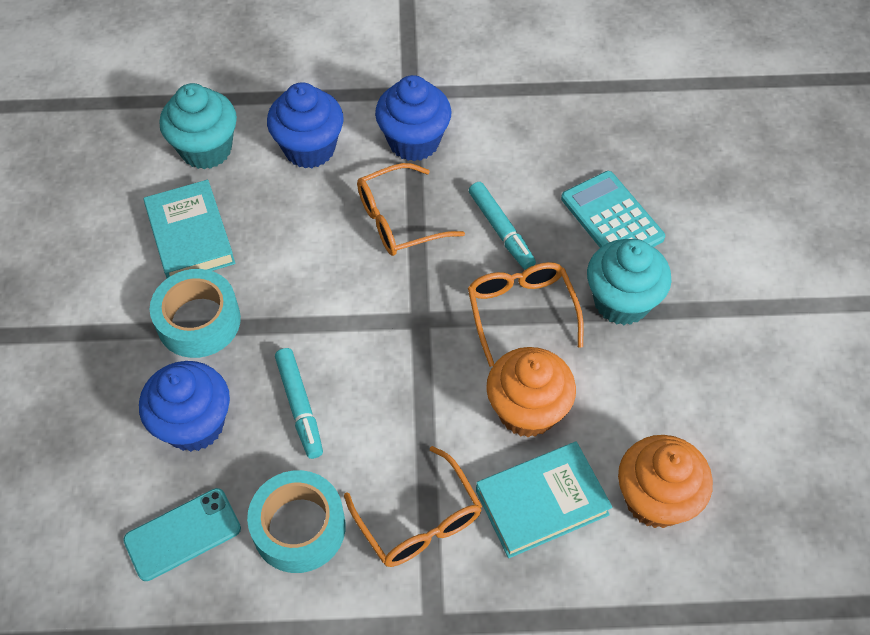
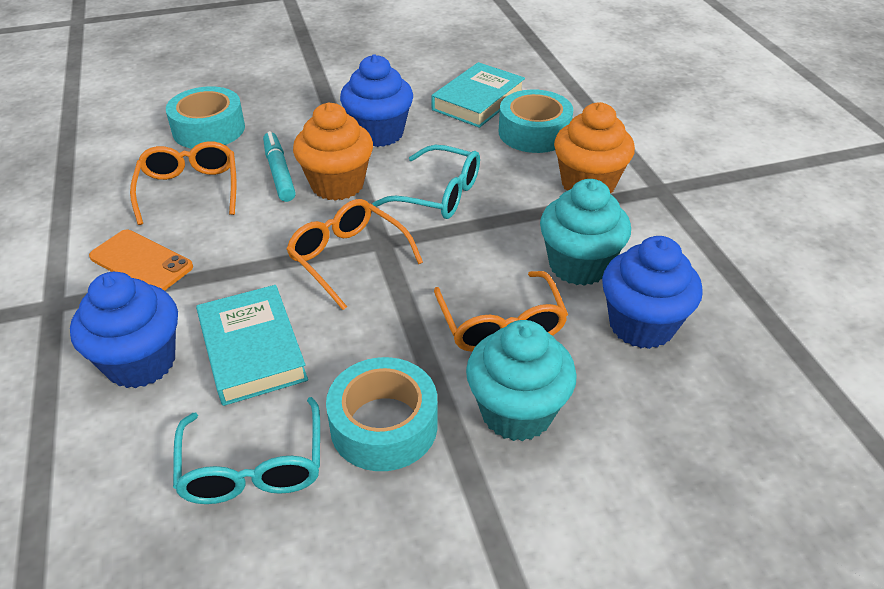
orange phone: 0 -> 1
turquoise calculator: 1 -> 0
turquoise glasses: 0 -> 2
turquoise marker: 2 -> 1
turquoise phone: 1 -> 0
turquoise tape: 2 -> 3

